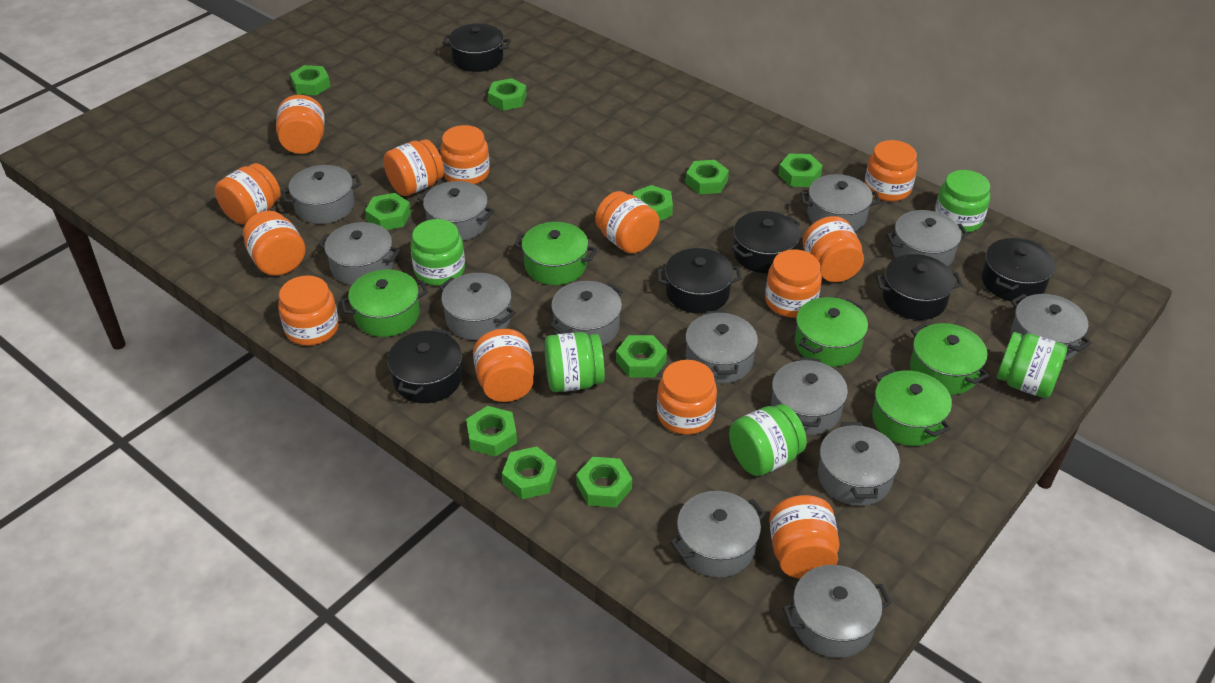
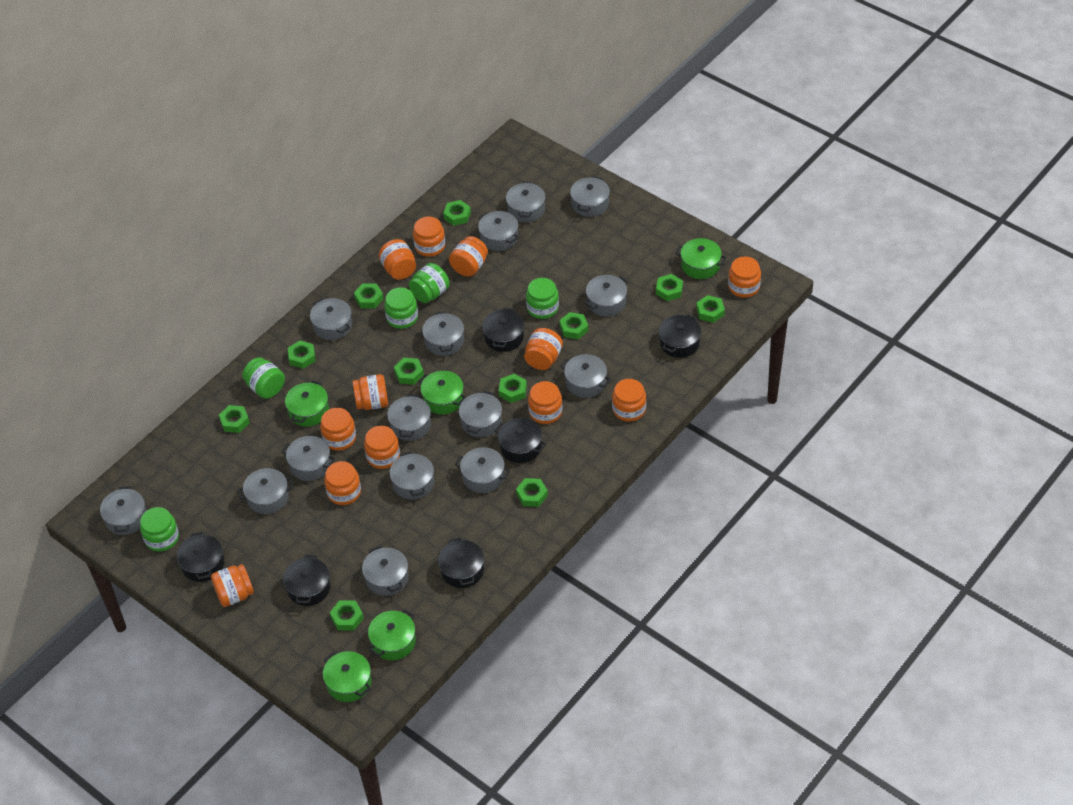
green nut: 10 -> 11
grey pot: 13 -> 15
orange jar: 13 -> 12

